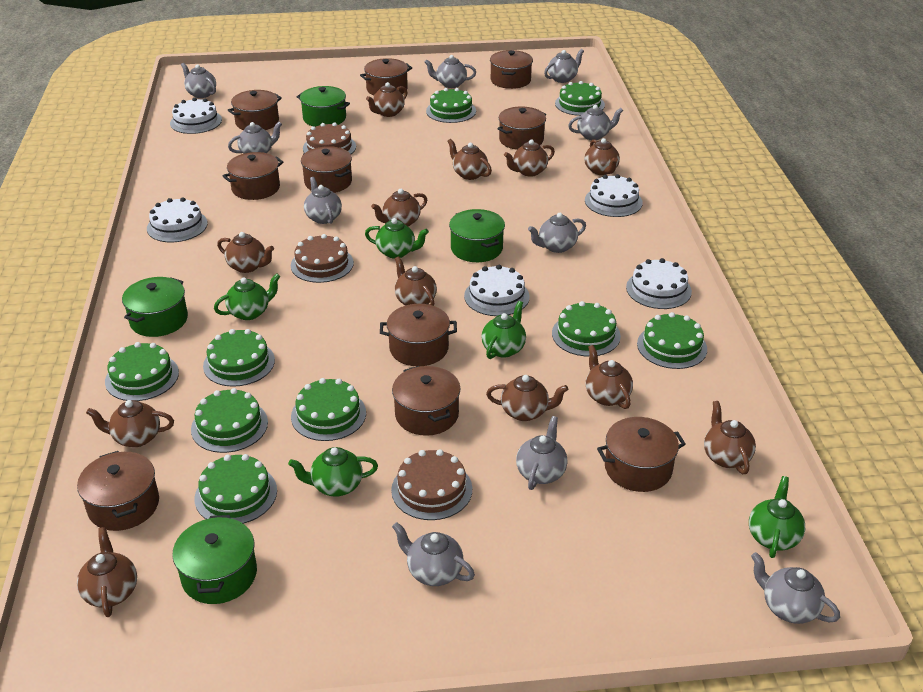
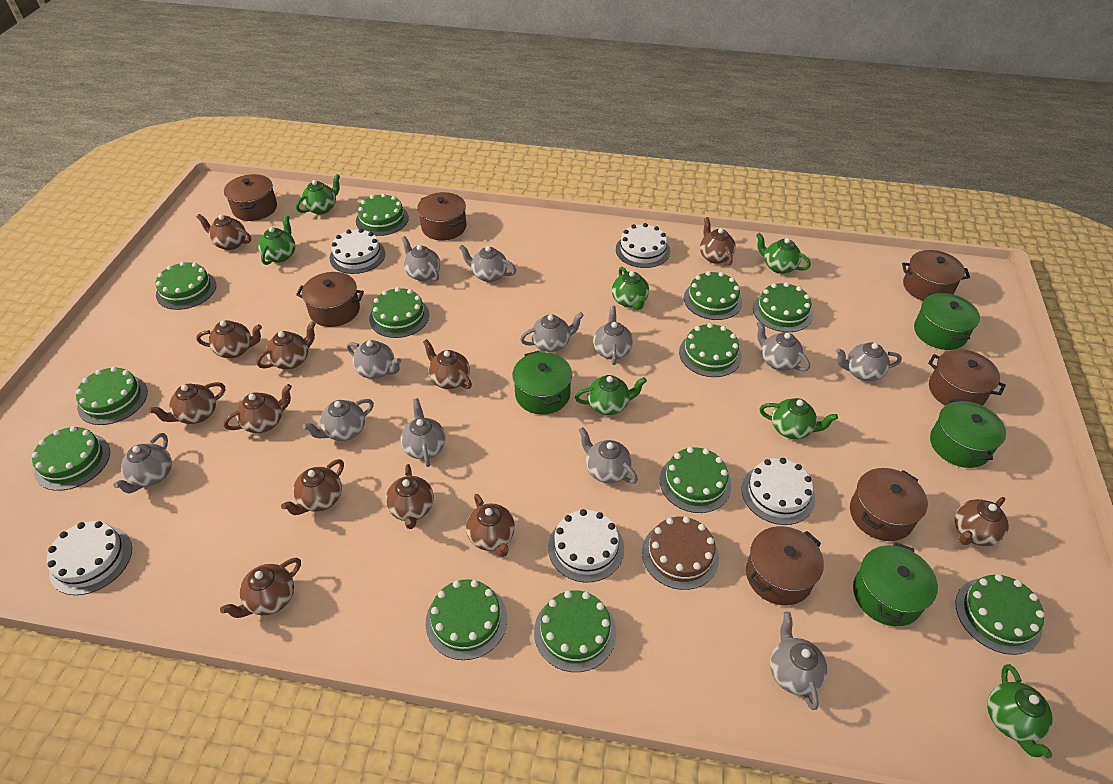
brown cake: 3 -> 1
brown pot: 10 -> 7
green cake: 9 -> 12
green teapot: 5 -> 7
grey teapot: 10 -> 12

